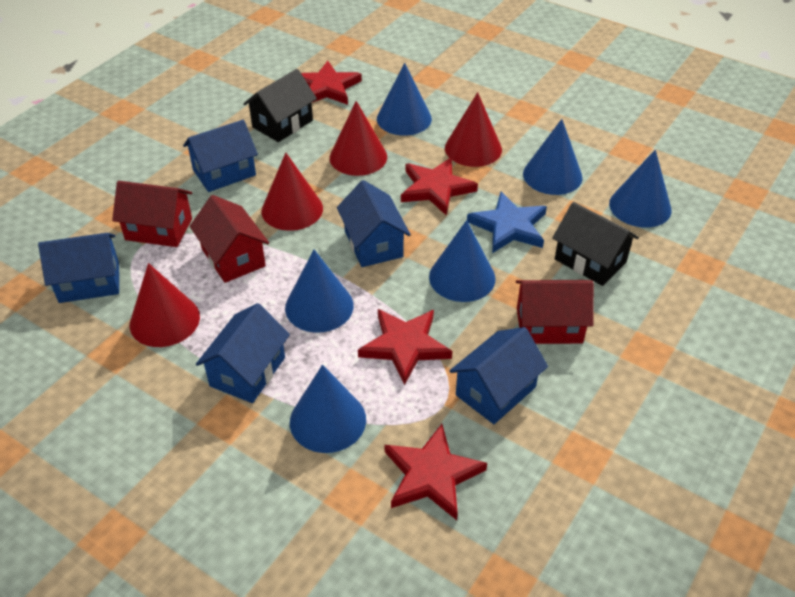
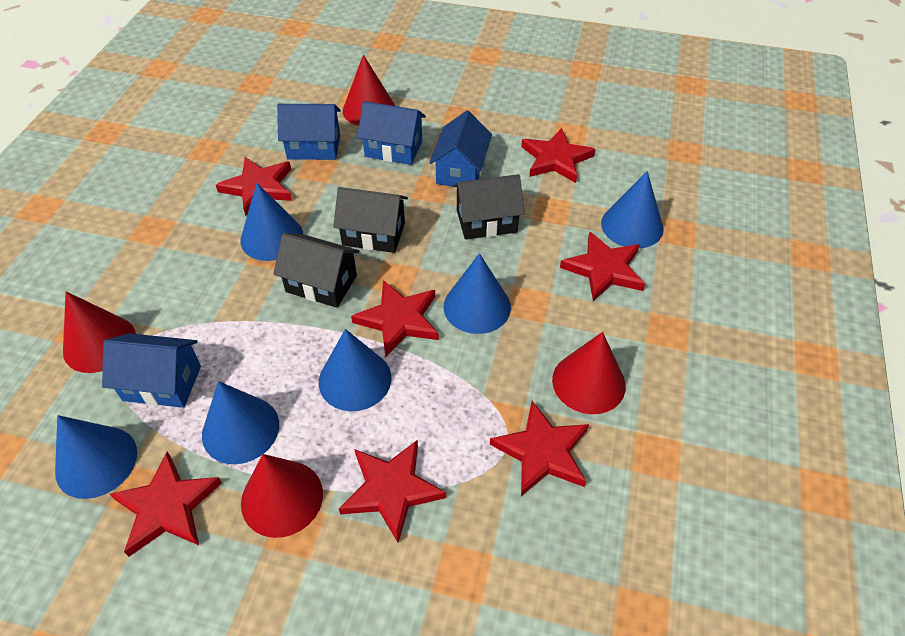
black house: 2 -> 3
blue house: 5 -> 4
blue star: 1 -> 0
red house: 3 -> 0
red star: 4 -> 7

